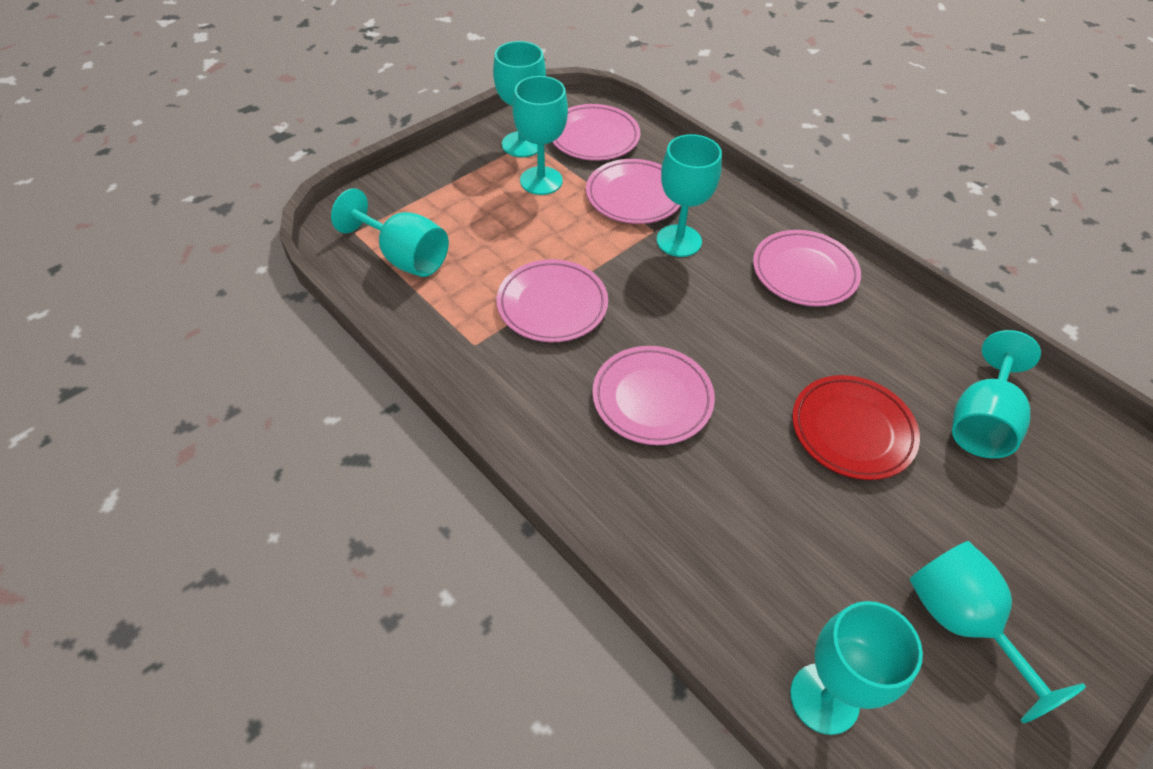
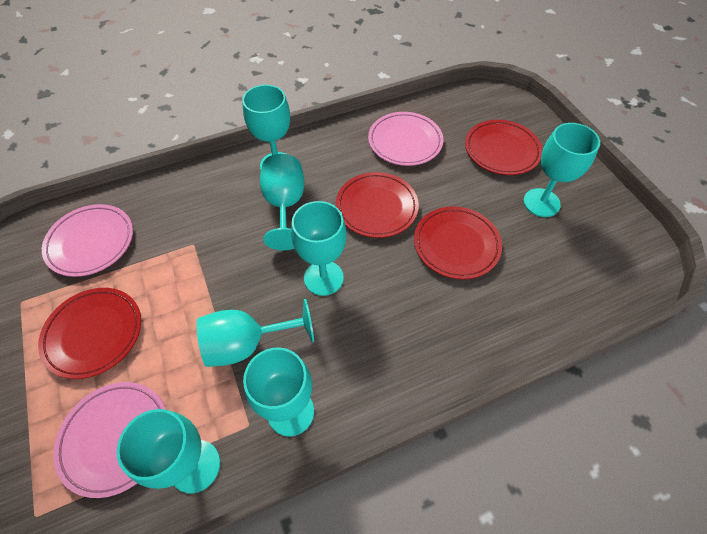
pink plate: 5 -> 3
red plate: 1 -> 4

